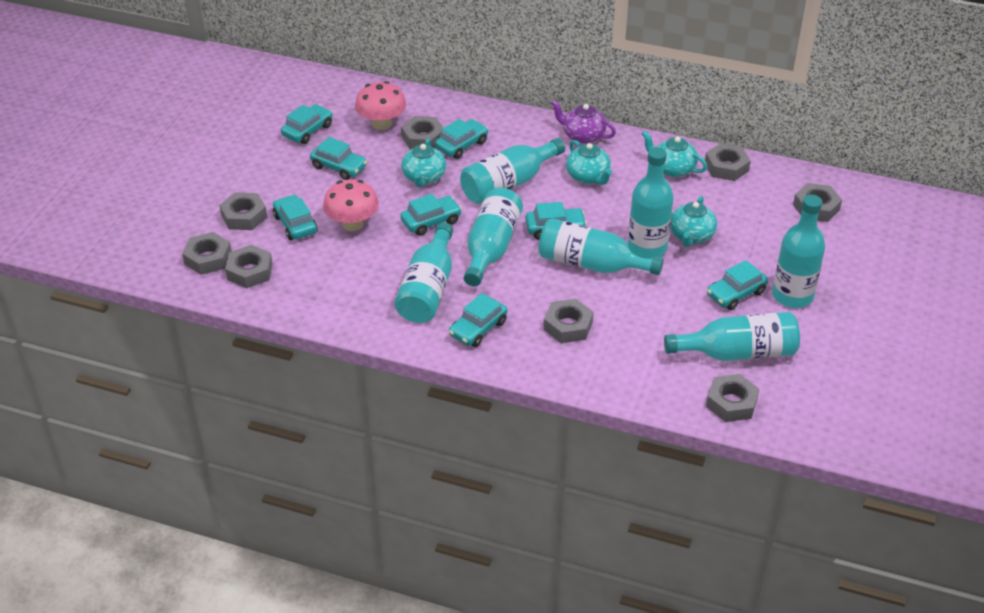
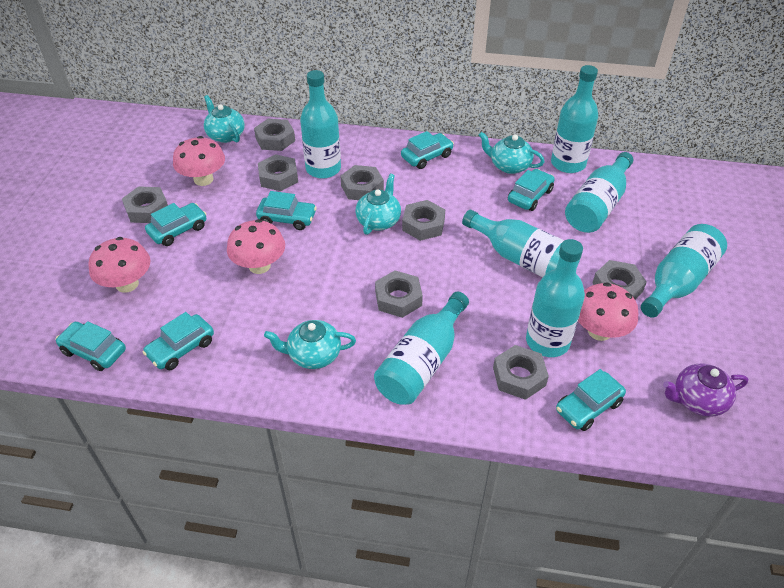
pink mushroom: 2 -> 4
turquoise car: 8 -> 7

